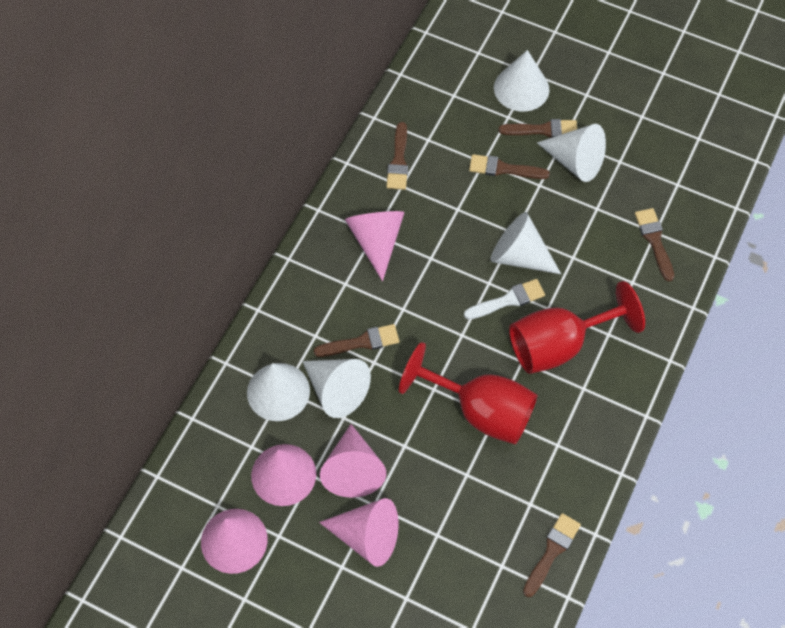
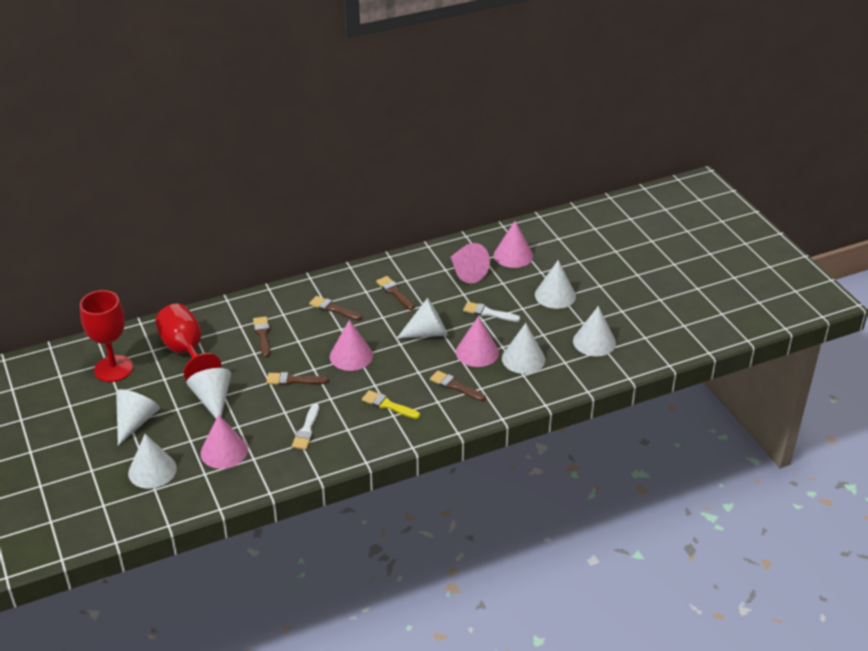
brown brush: 6 -> 5
white brush: 1 -> 2
white cone: 5 -> 7
yellow brush: 0 -> 1

